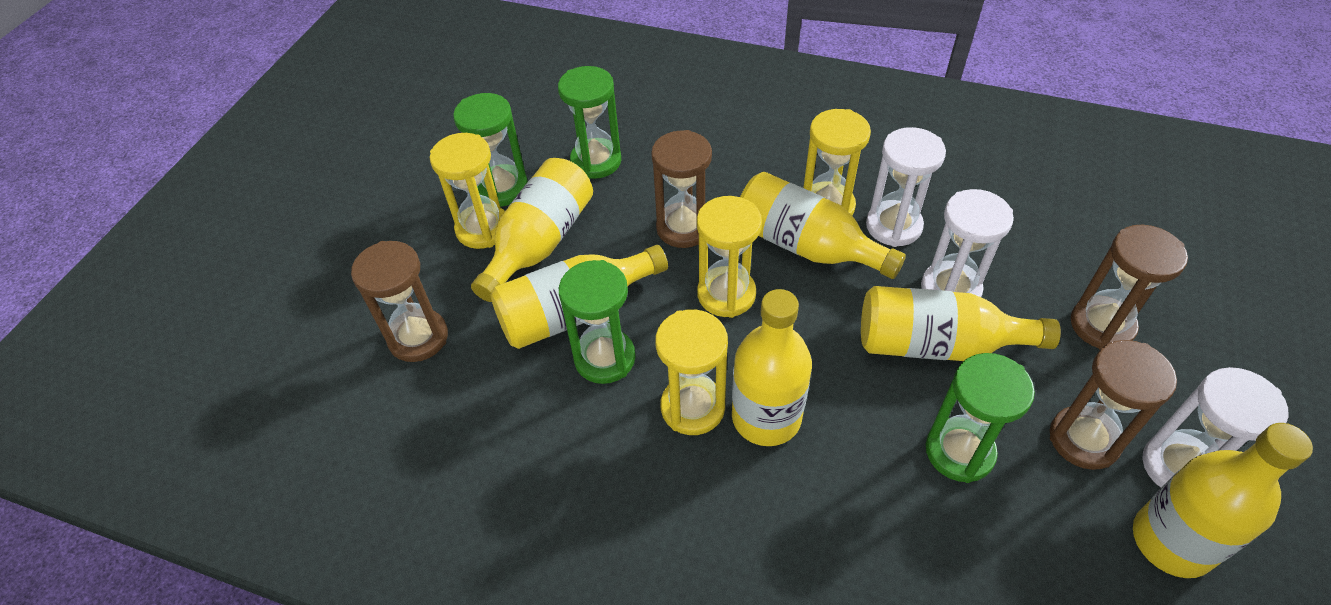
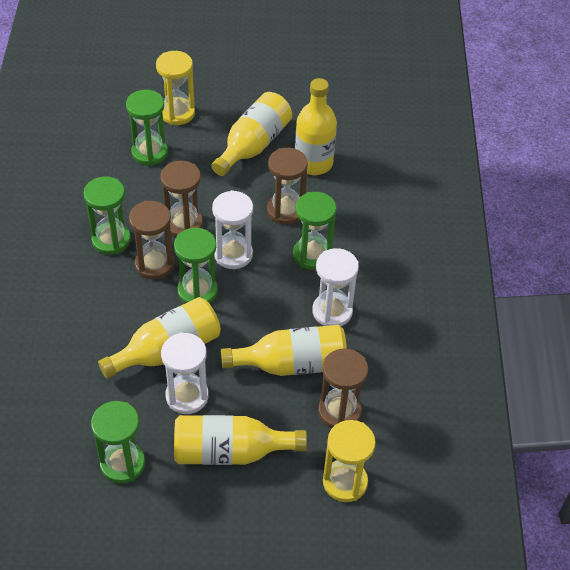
green hourglass: 4 -> 5
yellow bottle: 6 -> 5
yellow hourglass: 4 -> 2

